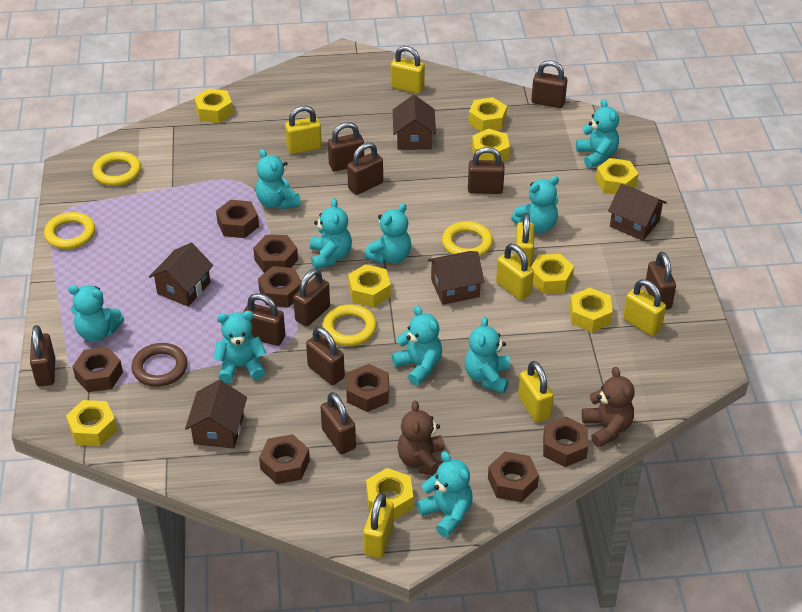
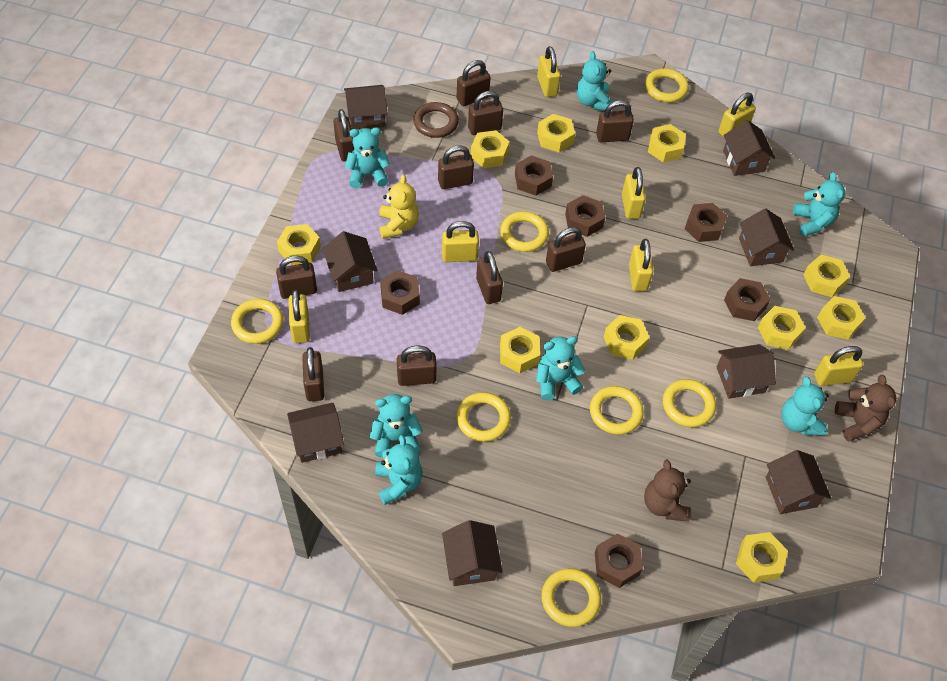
brown house: 5 -> 8
brown nut: 8 -> 6
turquoise teddy bear: 10 -> 7
yellow nut: 9 -> 10
yellow ring: 4 -> 7
yellow teddy bear: 0 -> 1

